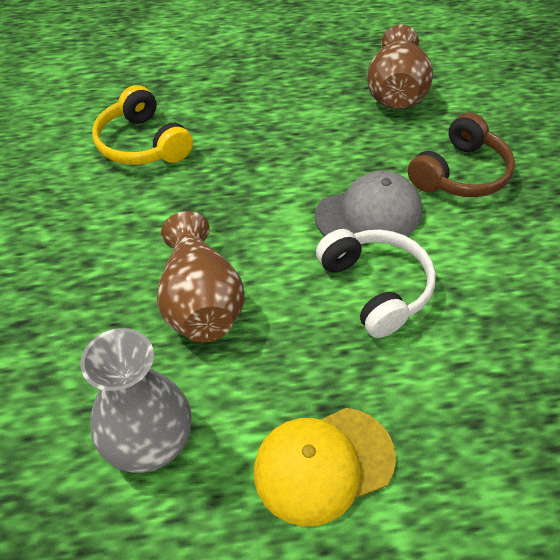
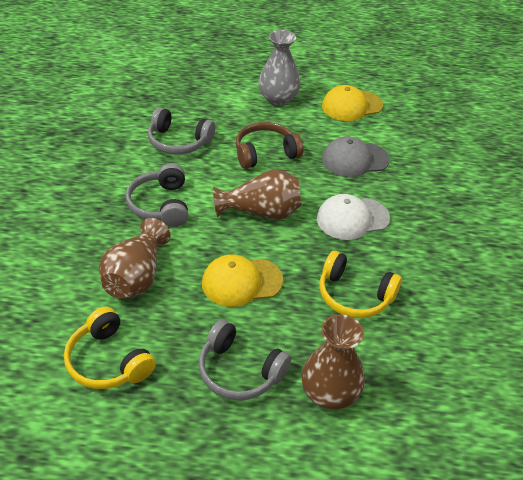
brown vase: 2 -> 3
grey headphones: 0 -> 3
white cap: 0 -> 1
white headphones: 1 -> 0
yellow cap: 1 -> 2
yellow headphones: 1 -> 2

